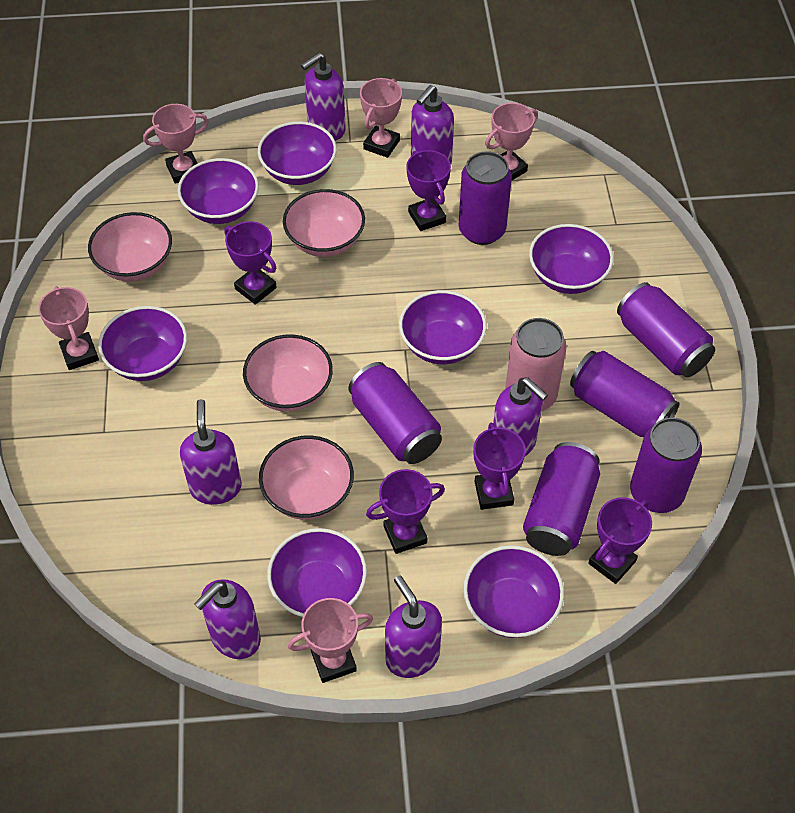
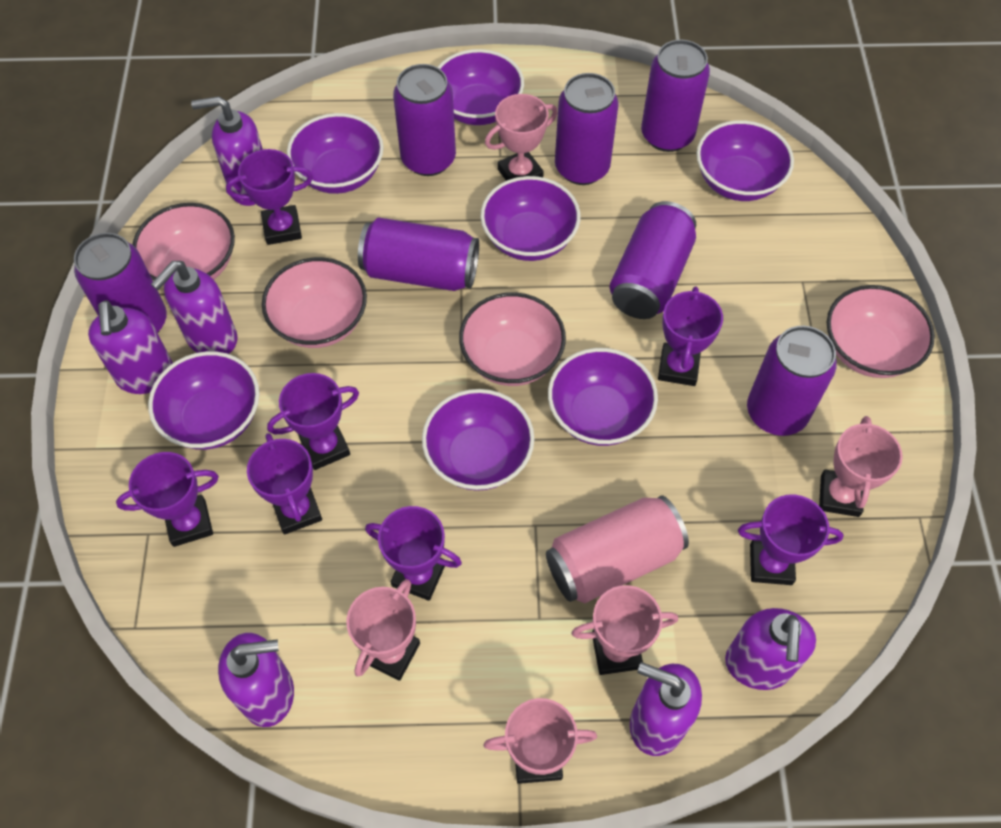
purple can: 6 -> 7
purple trophy: 5 -> 7

